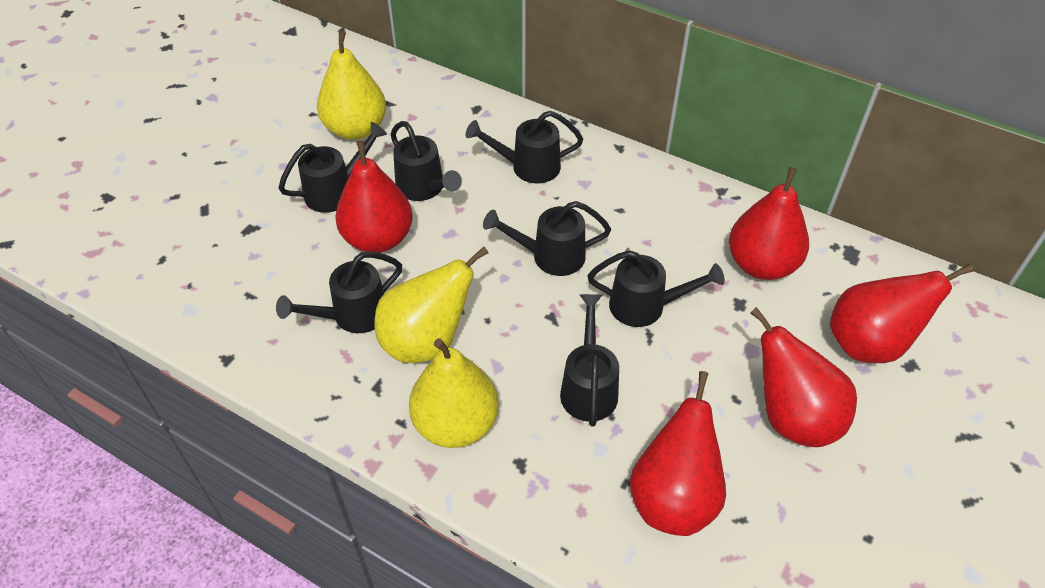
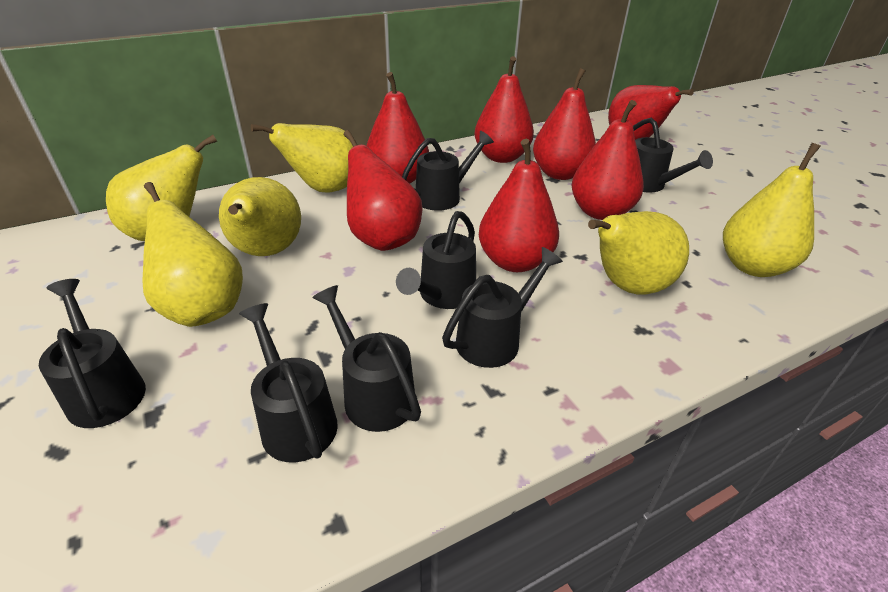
red pear: 5 -> 7
yellow pear: 3 -> 6

